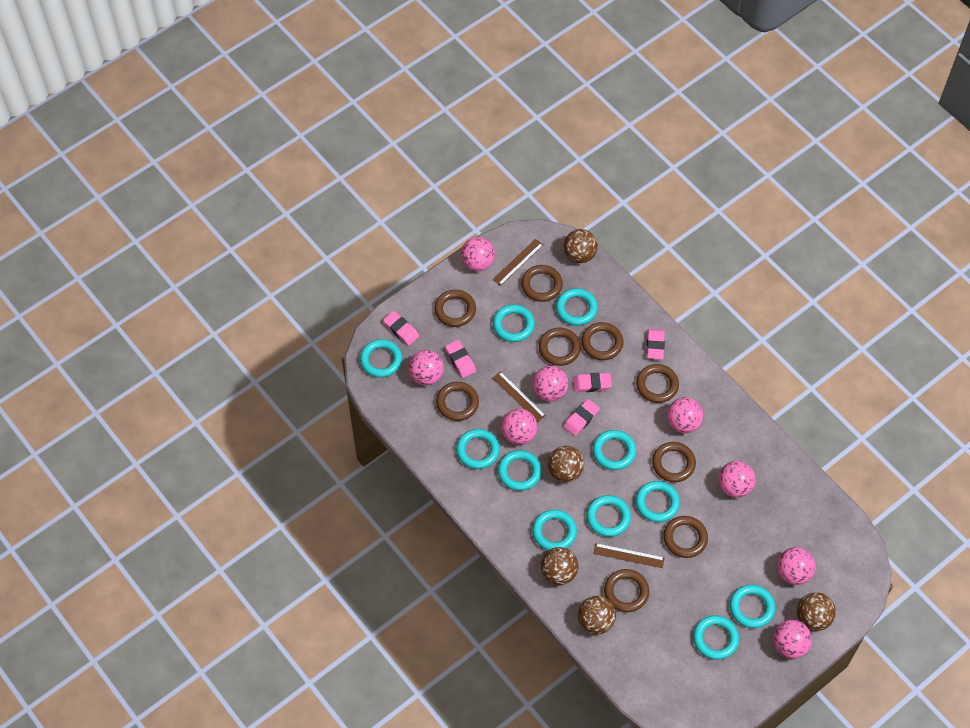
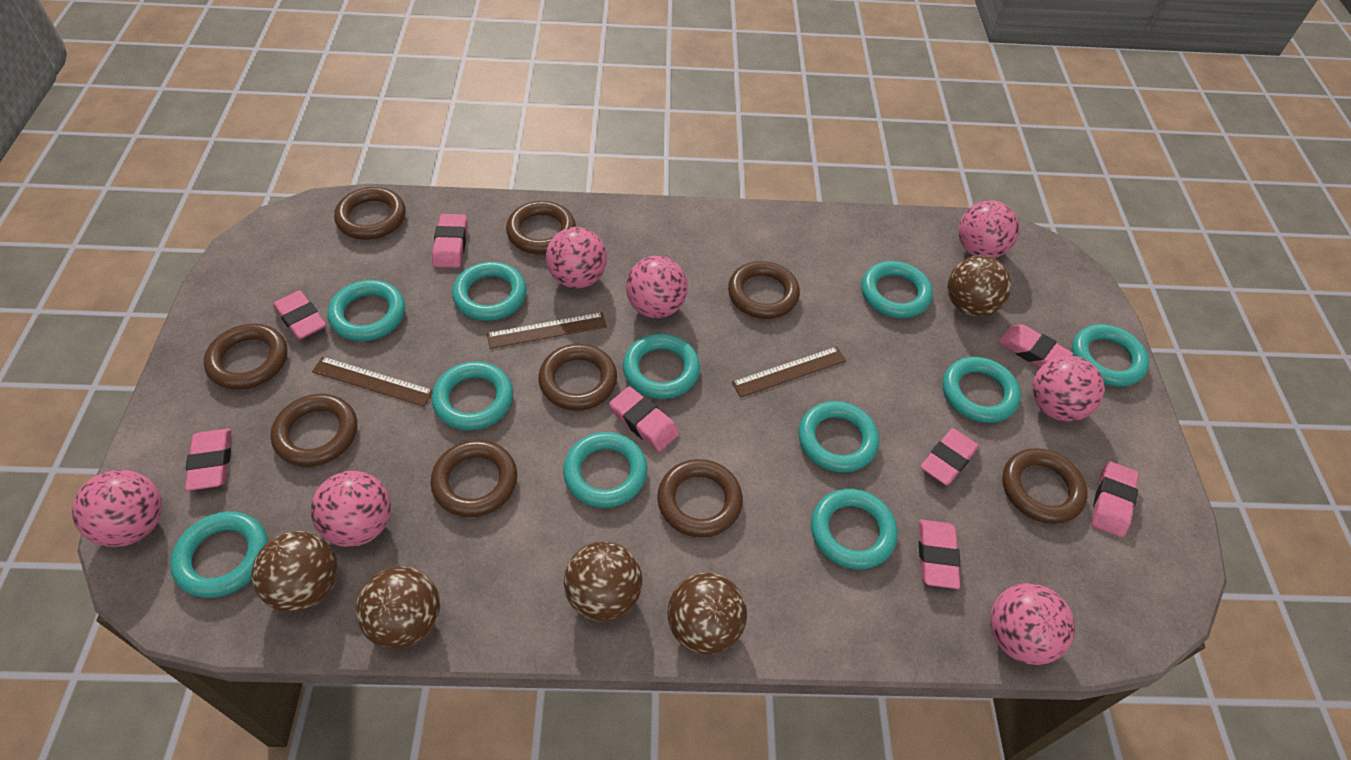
pink ball: 8 -> 7
pink eraser: 5 -> 8

